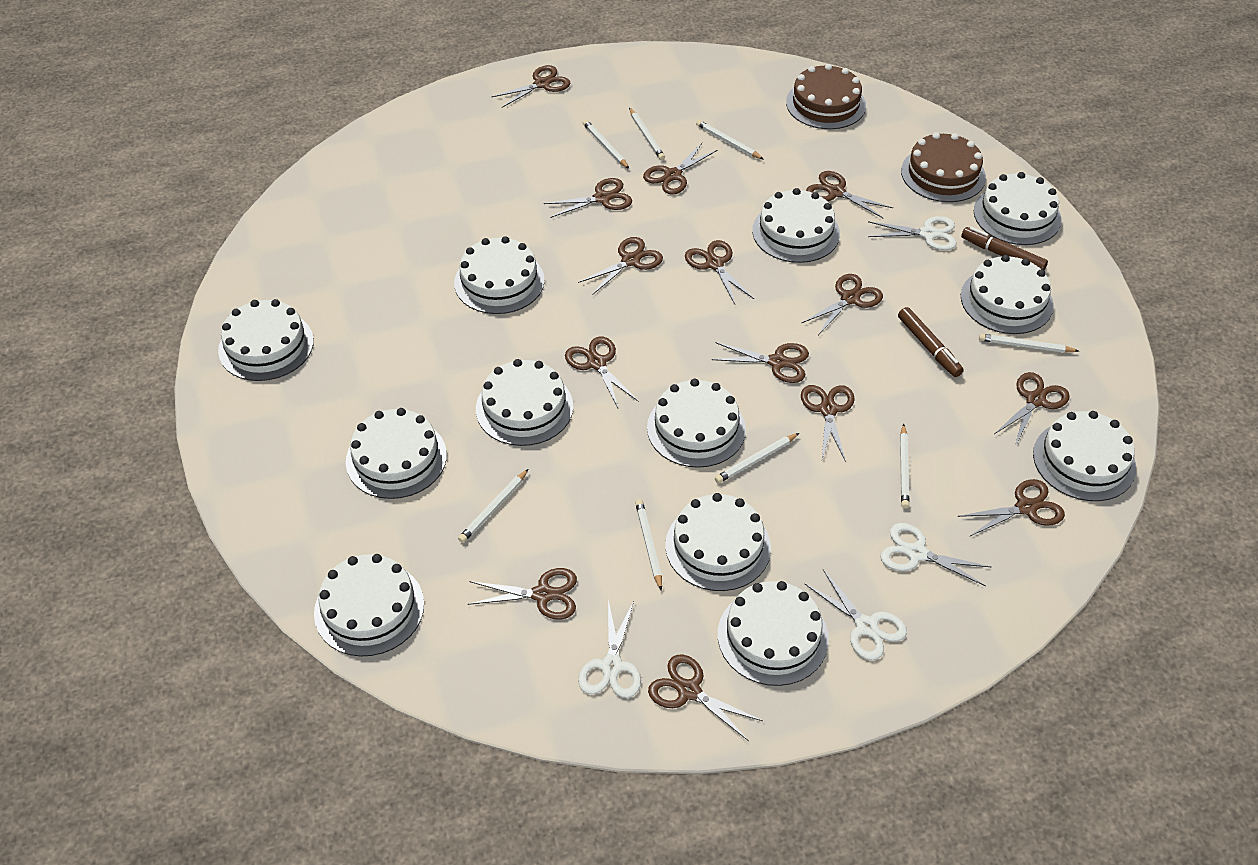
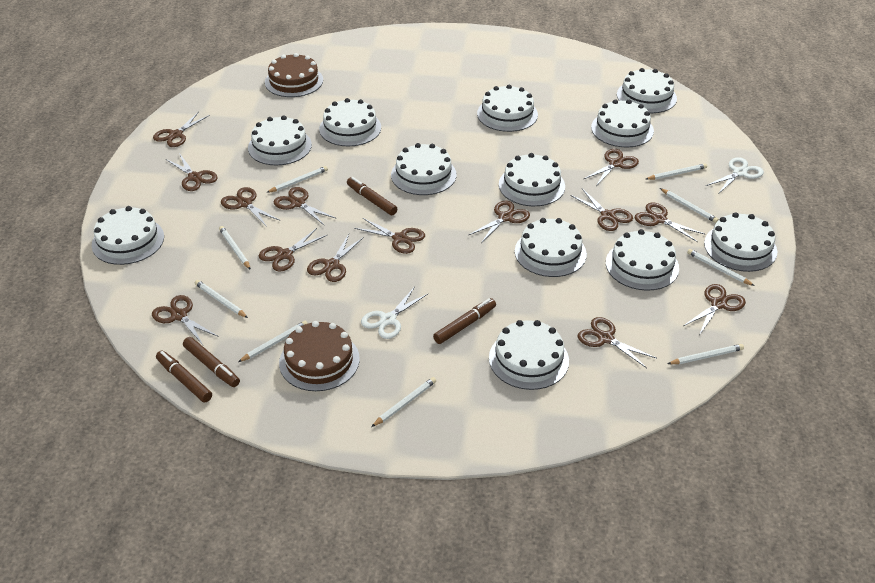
brown marker: 2 -> 4
white pencil: 8 -> 9
white scissors: 4 -> 2

